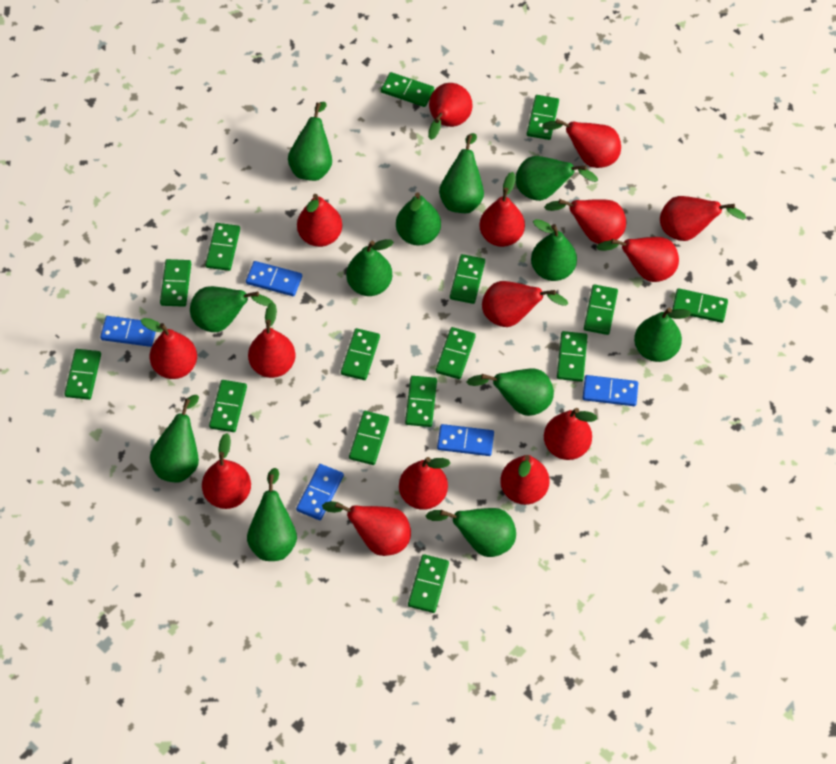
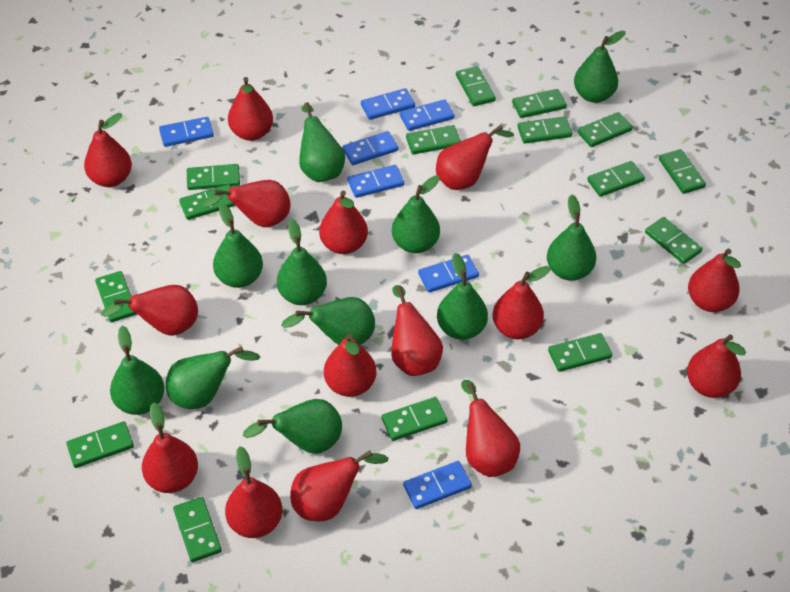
blue domino: 5 -> 7
green pear: 12 -> 11

